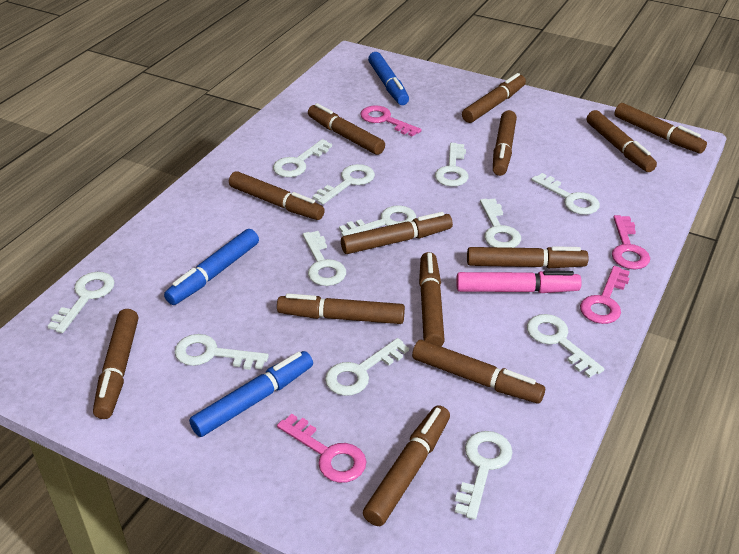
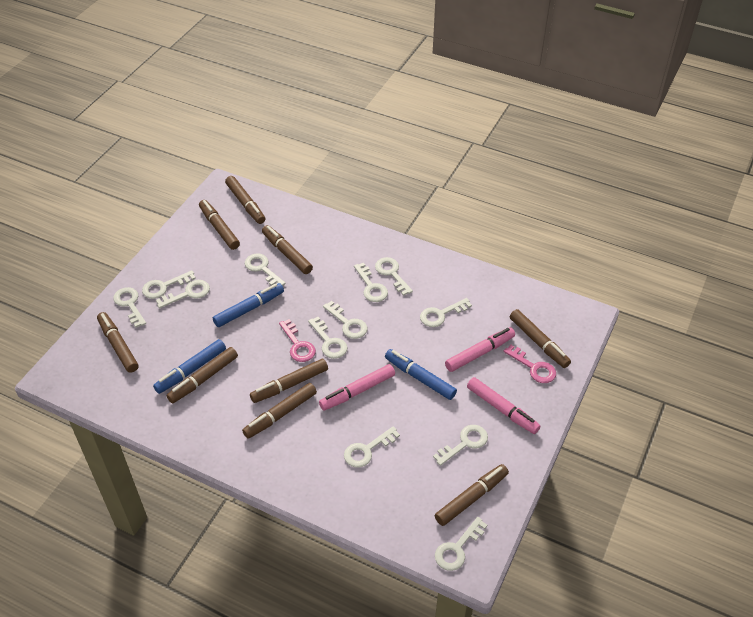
brown marker: 13 -> 9
pink key: 4 -> 2
pink marker: 1 -> 3

